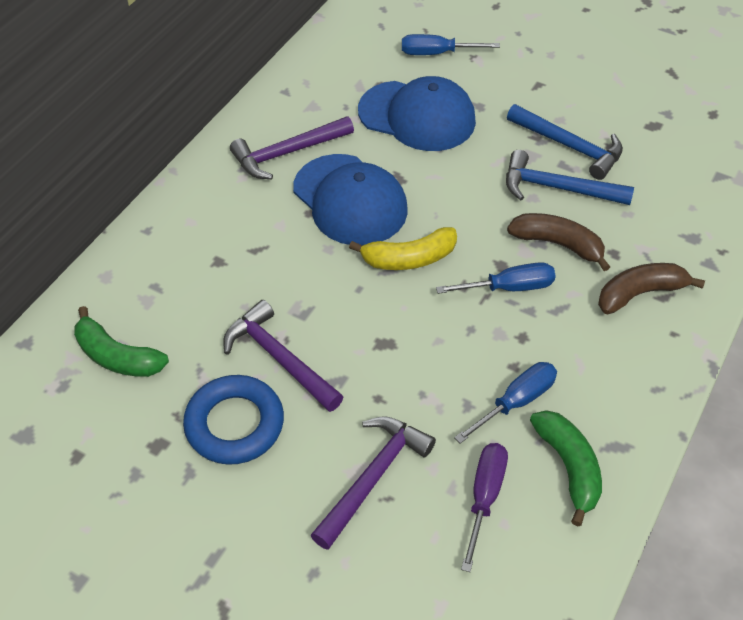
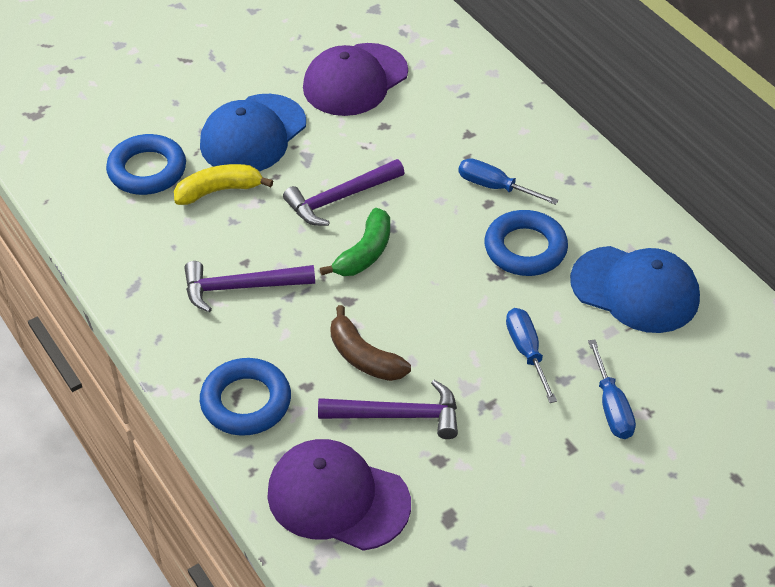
blue hammer: 2 -> 0
blue ring: 1 -> 3
brown banana: 2 -> 1
green banana: 2 -> 1
purple cap: 0 -> 2
purple screwdriver: 1 -> 0

